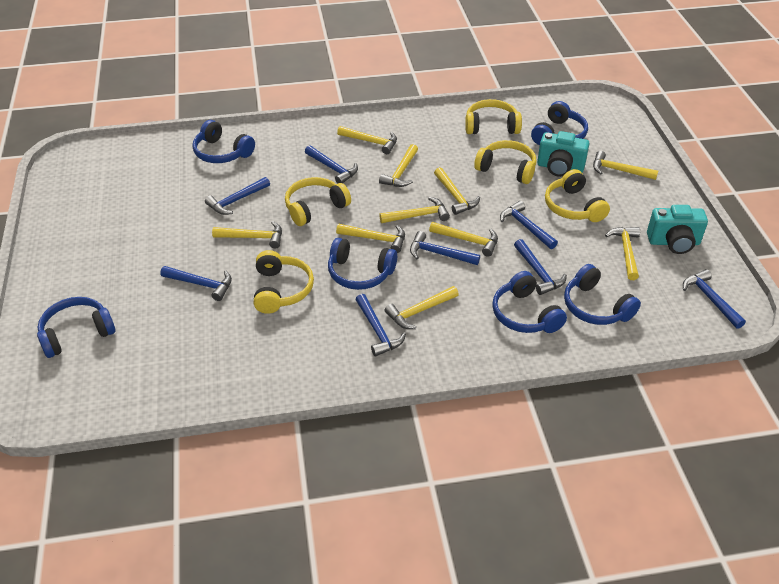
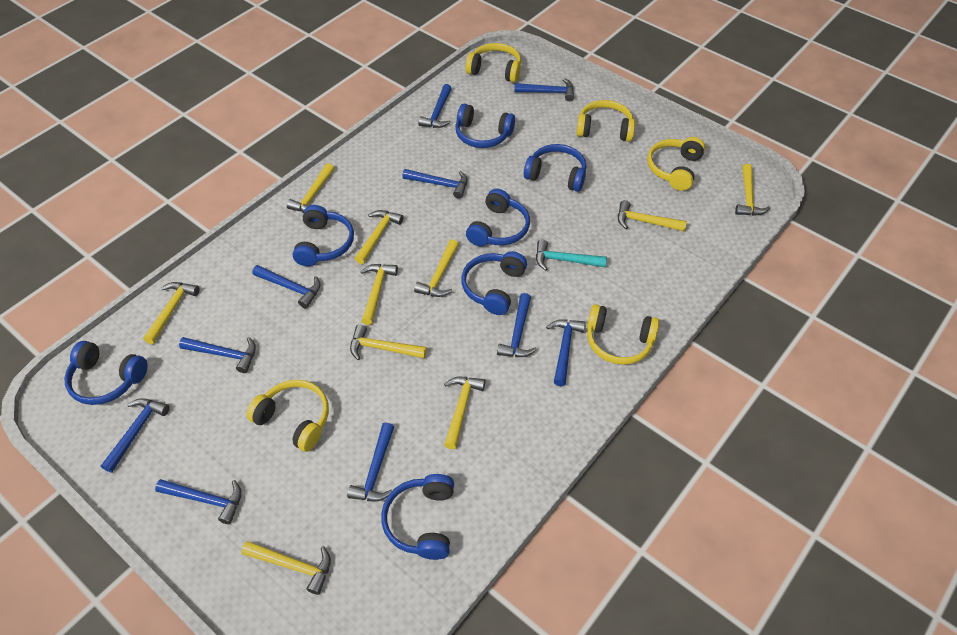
blue hammer: 8 -> 10
blue headphones: 6 -> 7
turquoise camera: 2 -> 0
turquoise hammer: 0 -> 1

